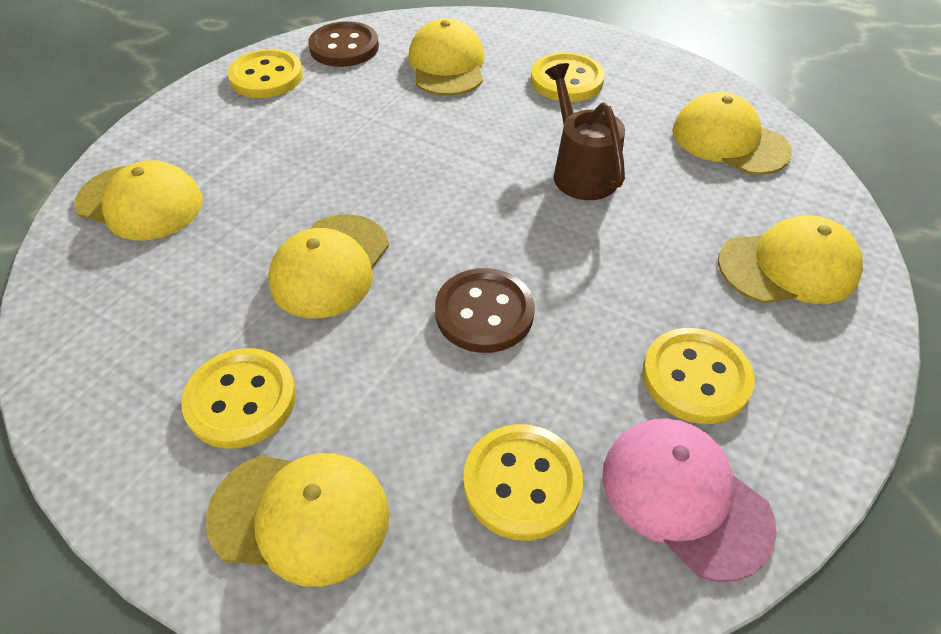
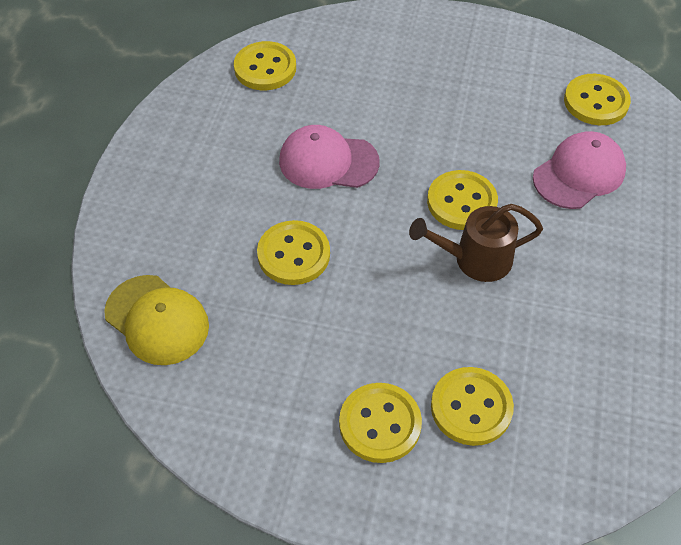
brown button: 2 -> 0
pink cap: 1 -> 2
yellow button: 5 -> 6
yellow cap: 6 -> 1

